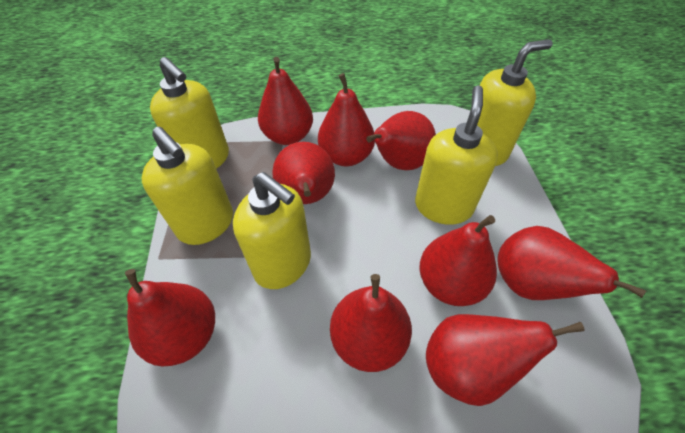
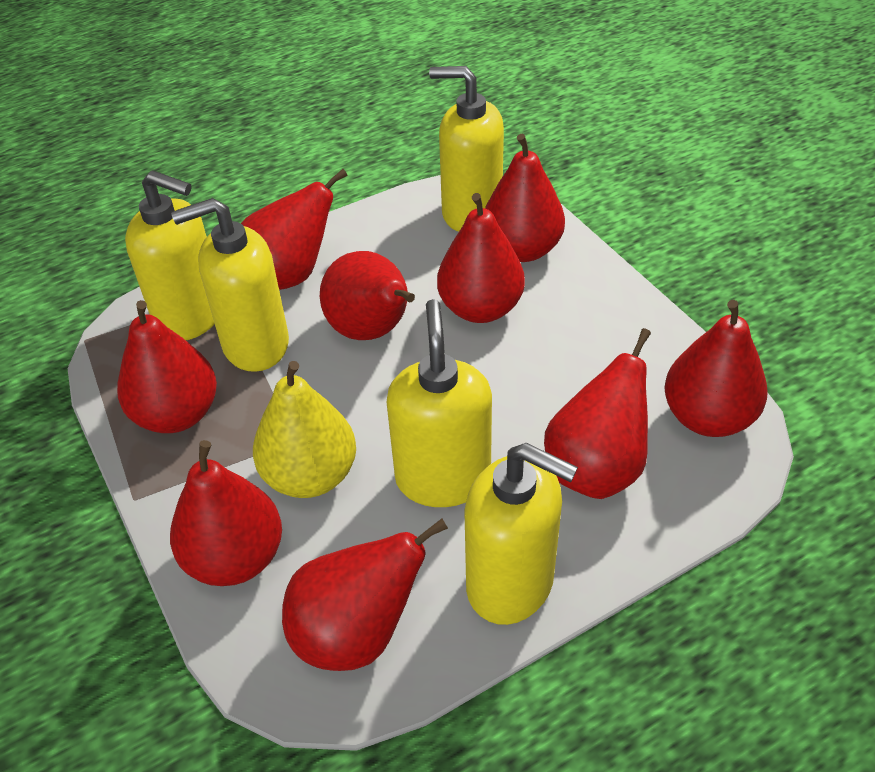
yellow pear: 0 -> 1

